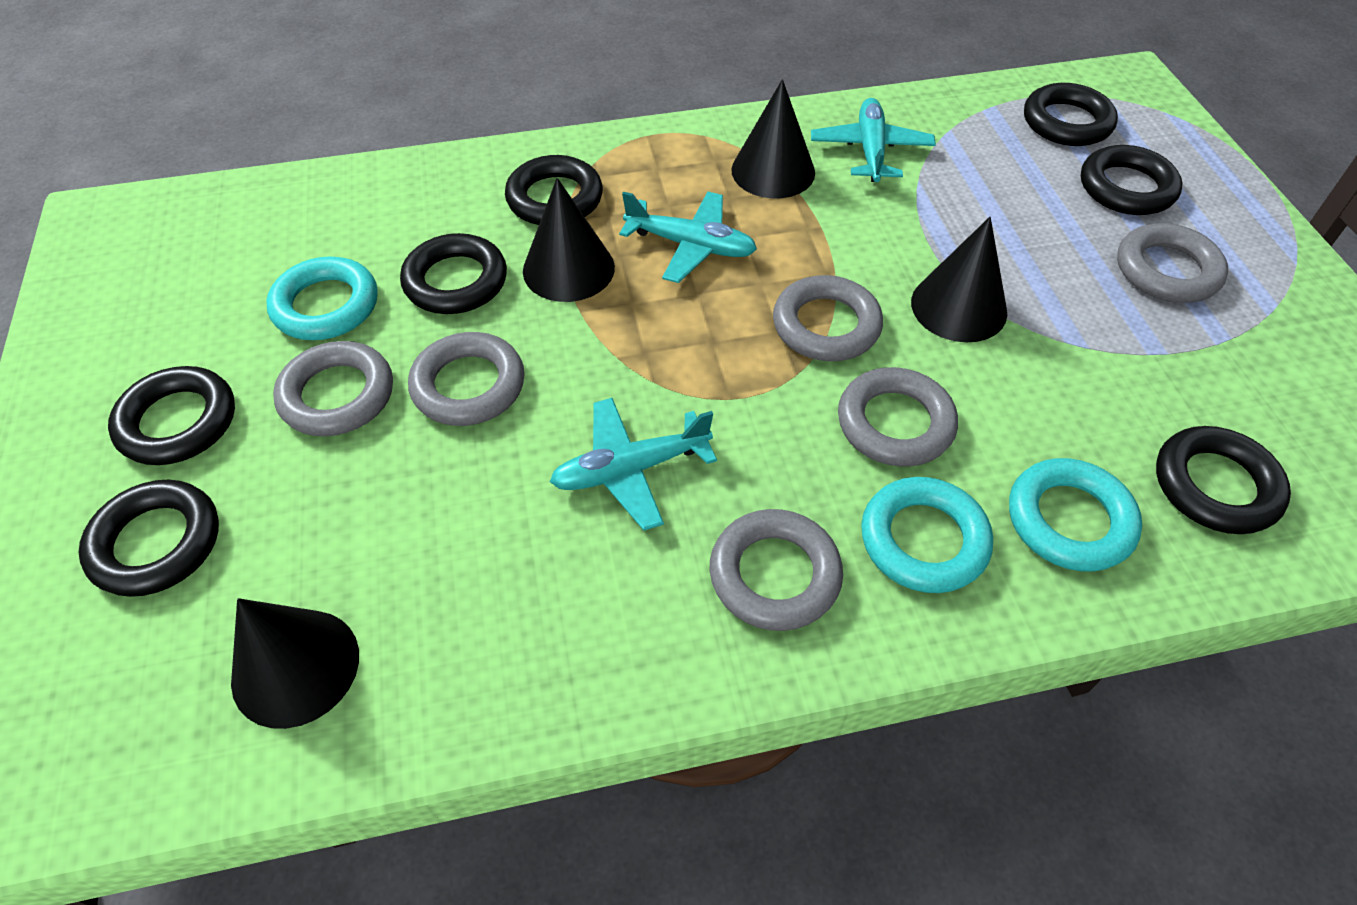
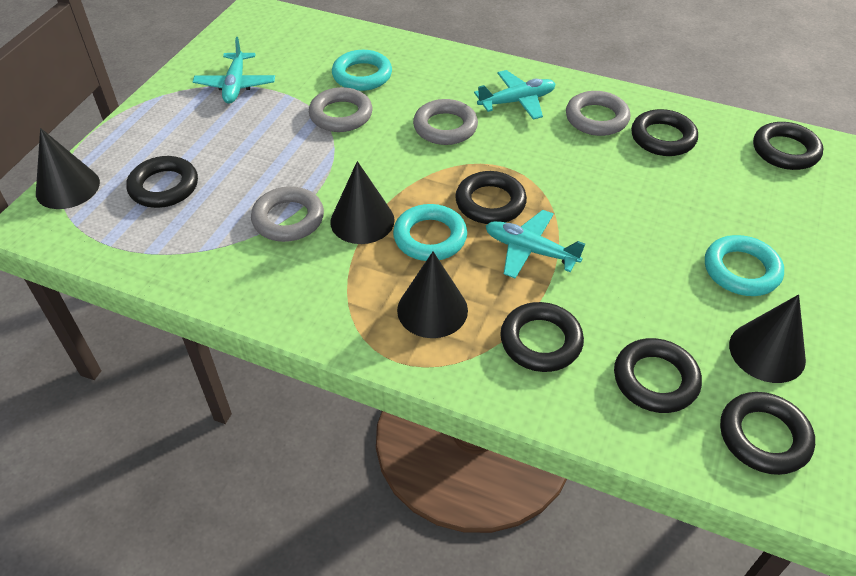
grey ring: 6 -> 4

